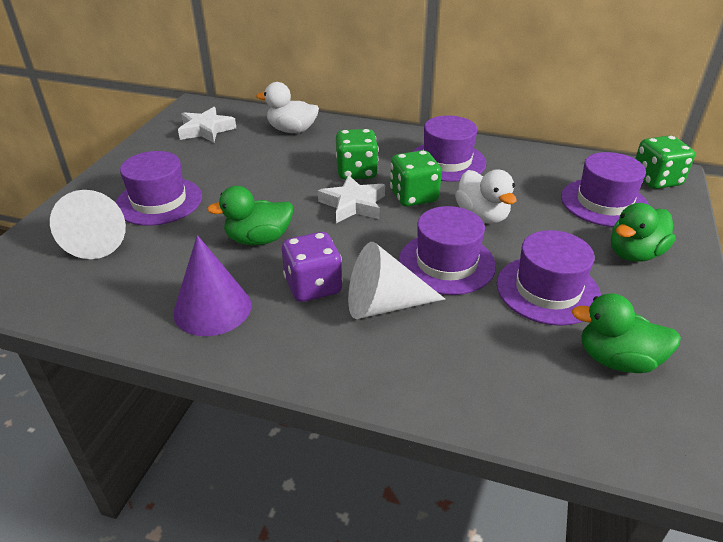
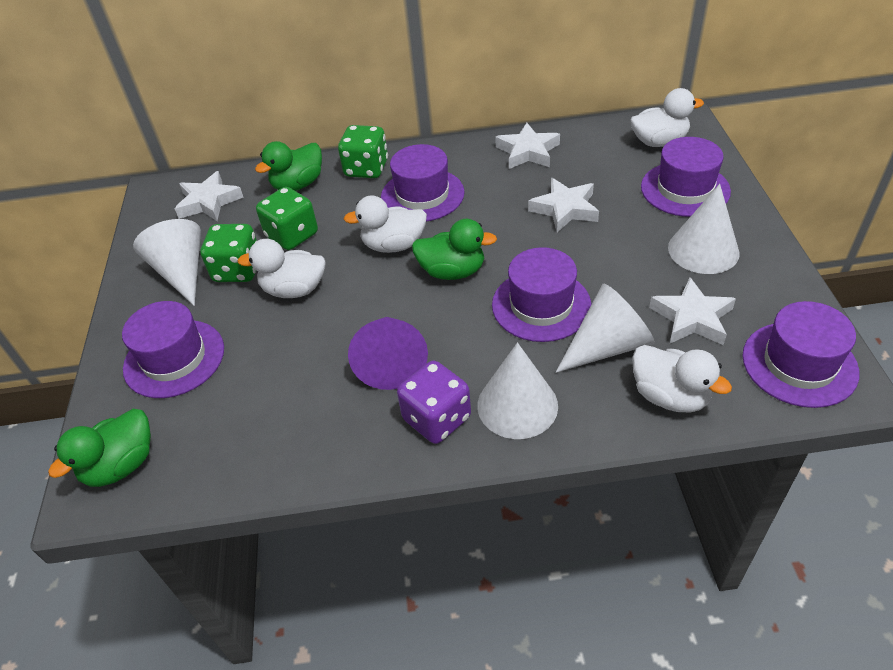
white cone: 2 -> 4
white duck: 2 -> 4
white star: 2 -> 4

